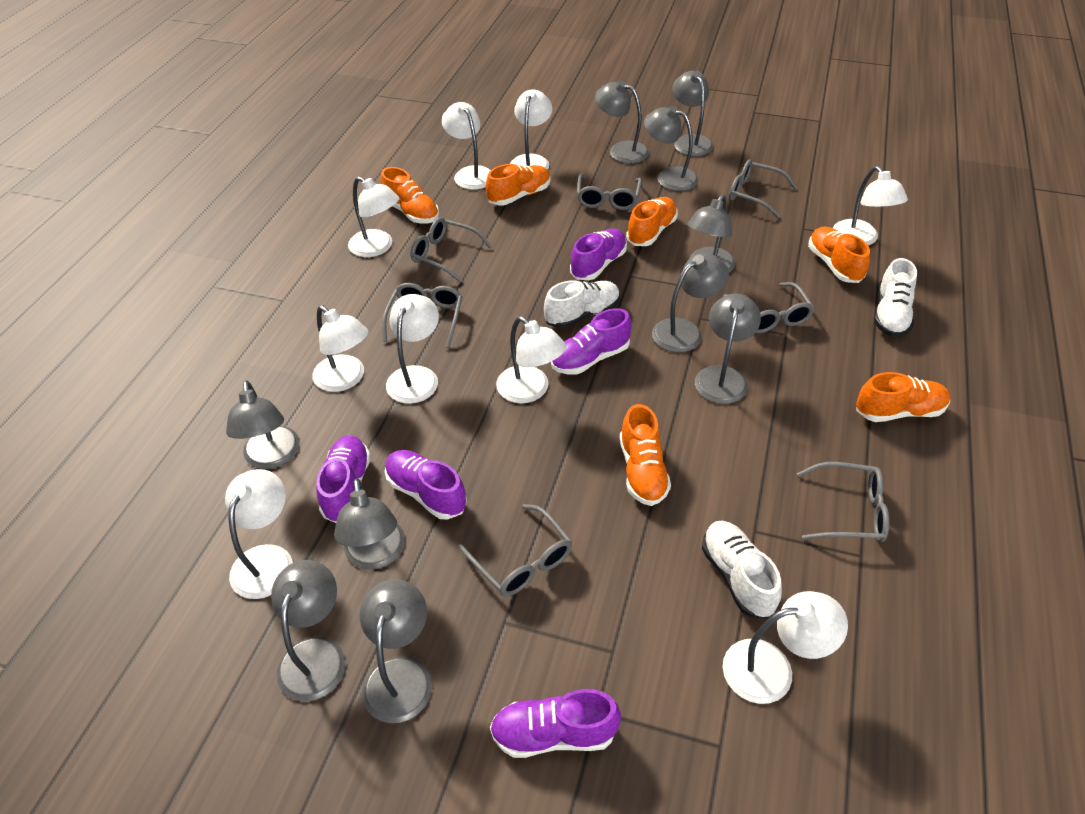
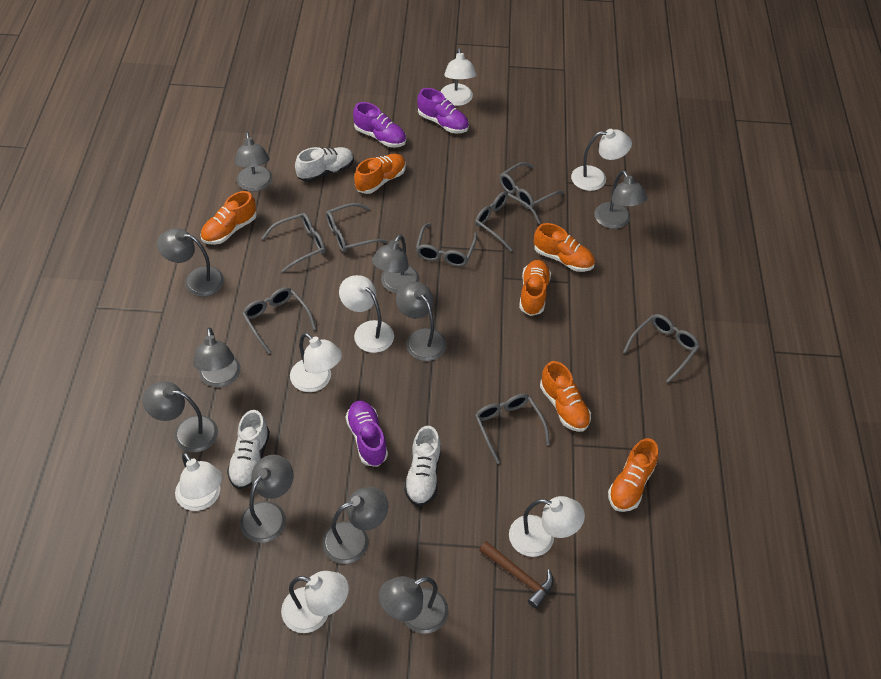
brown hammer: 0 -> 1
grey glasses: 7 -> 8
purple shoe: 5 -> 3
white lamp: 9 -> 7

